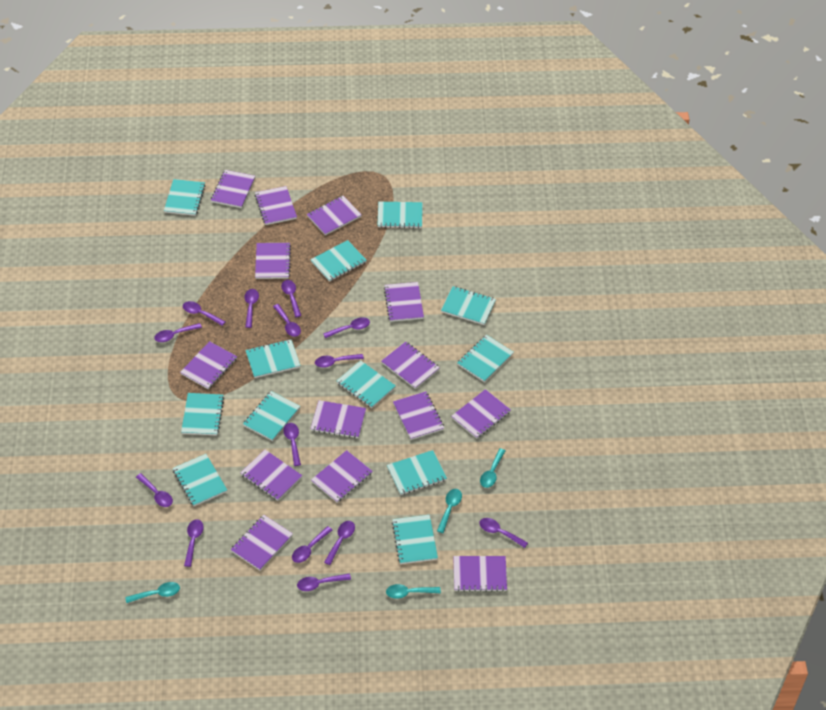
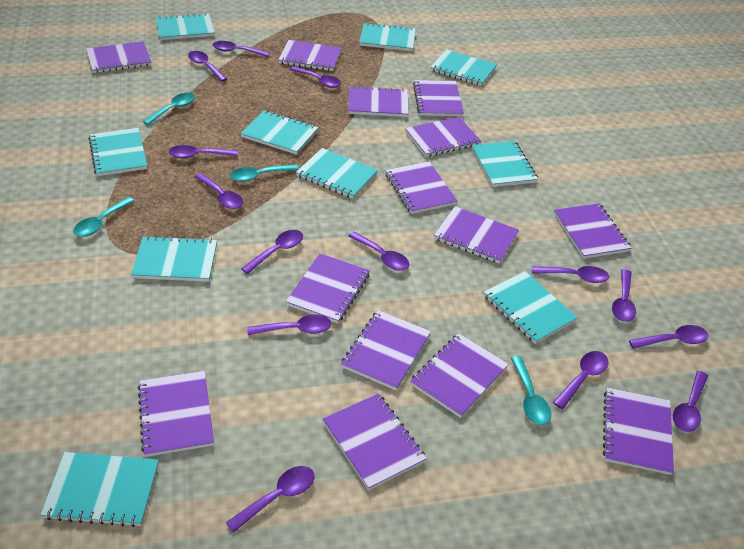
turquoise notebook: 12 -> 10

